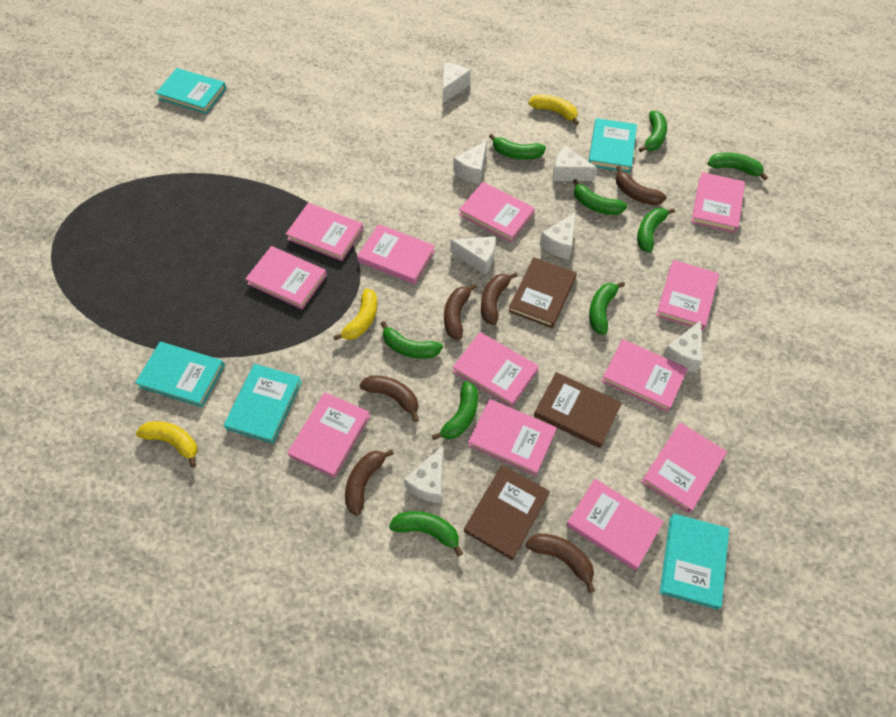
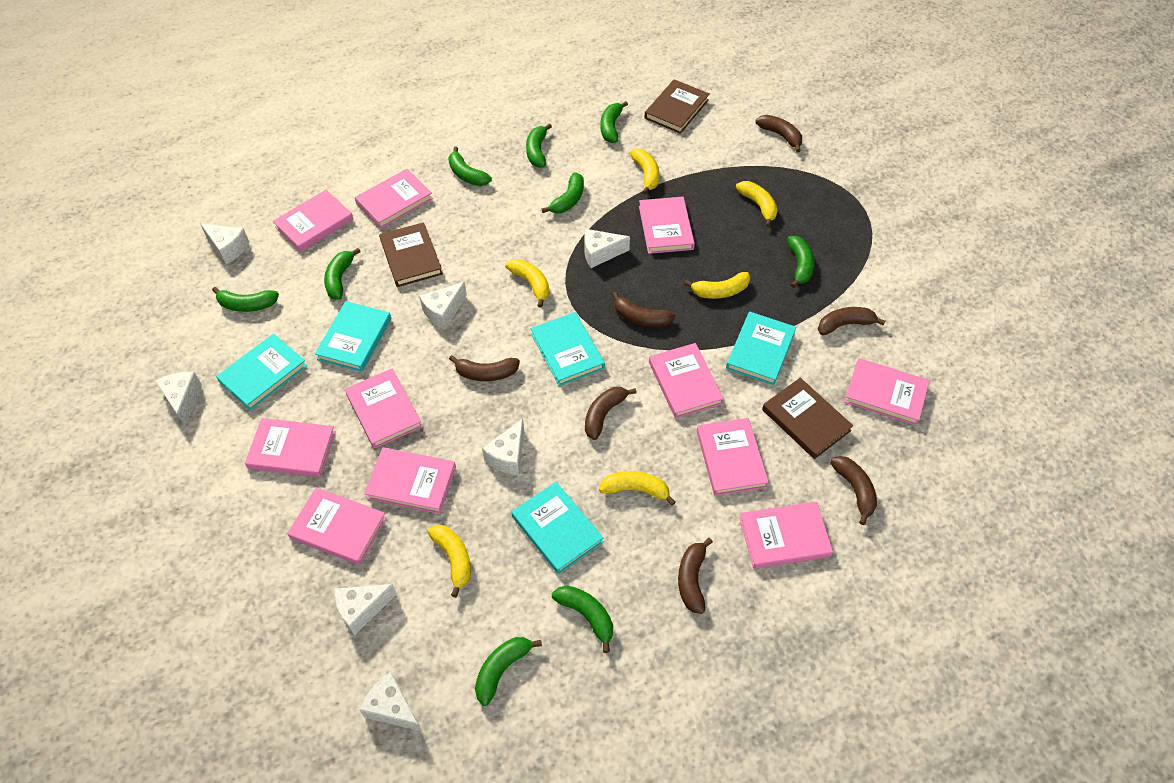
brown banana: 6 -> 7
pink book: 12 -> 11
yellow banana: 3 -> 6

